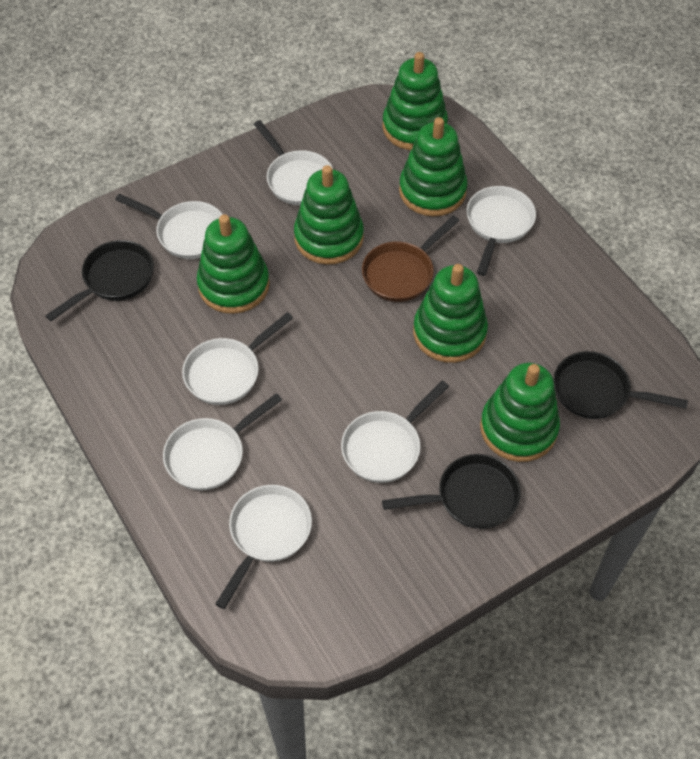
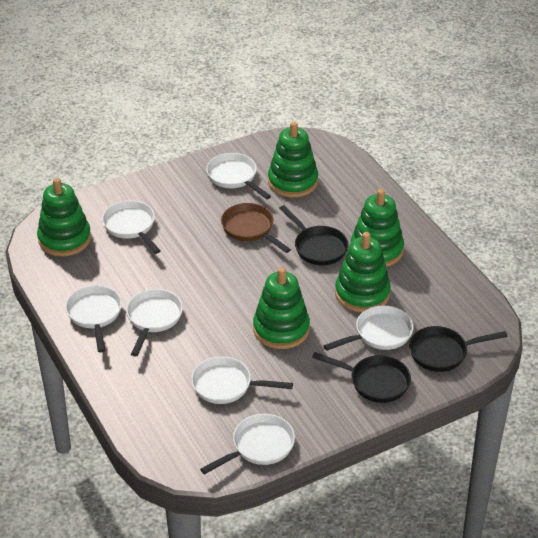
green stacking toy: 6 -> 5

